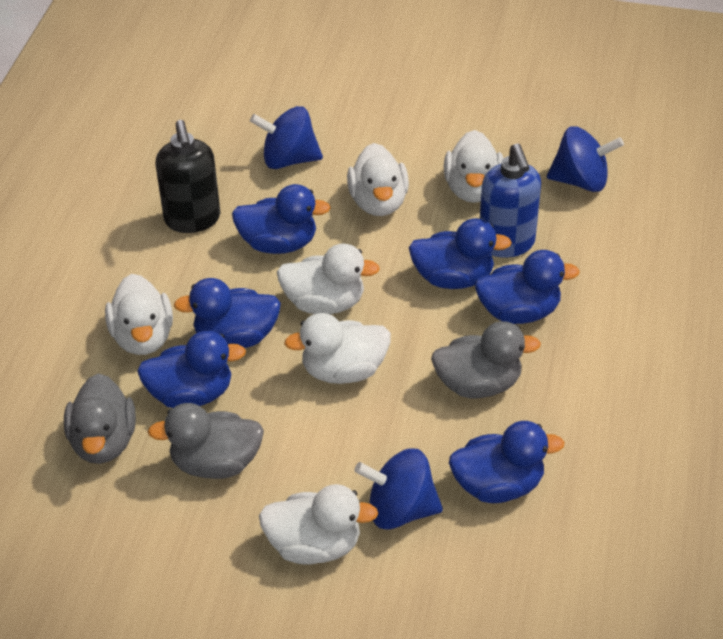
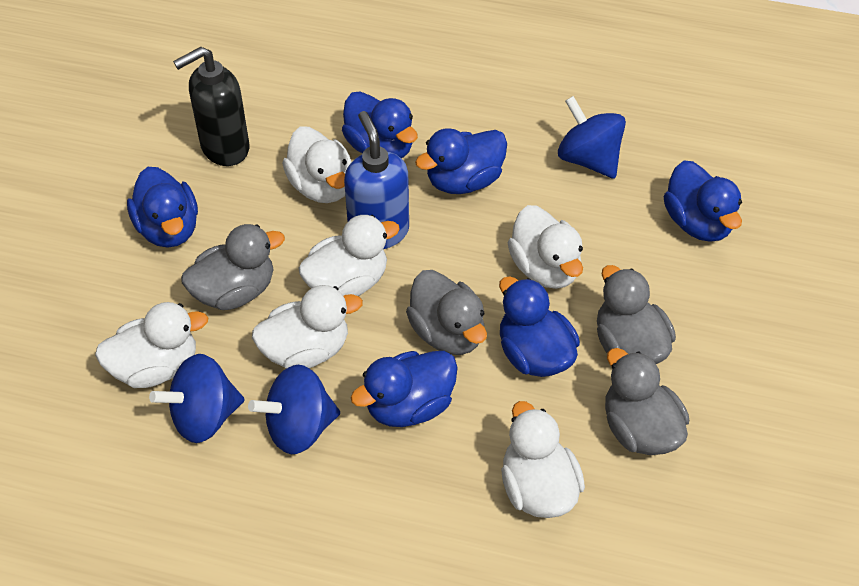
grey duck: 3 -> 4

